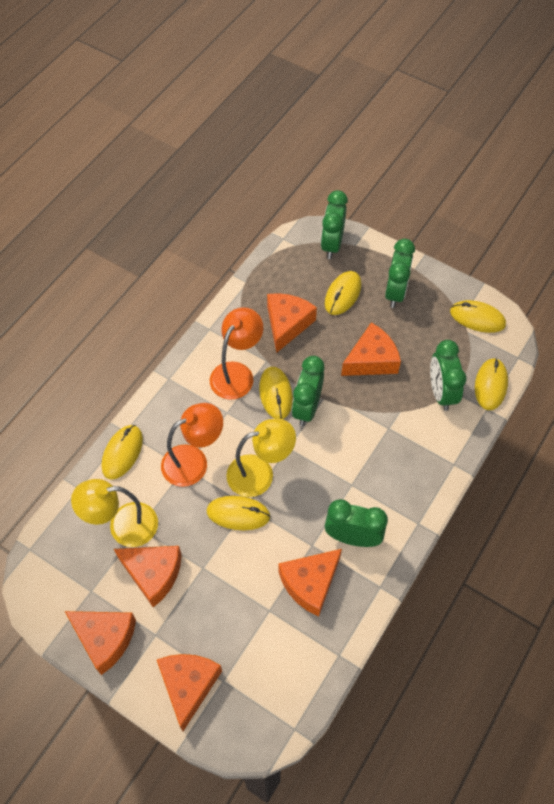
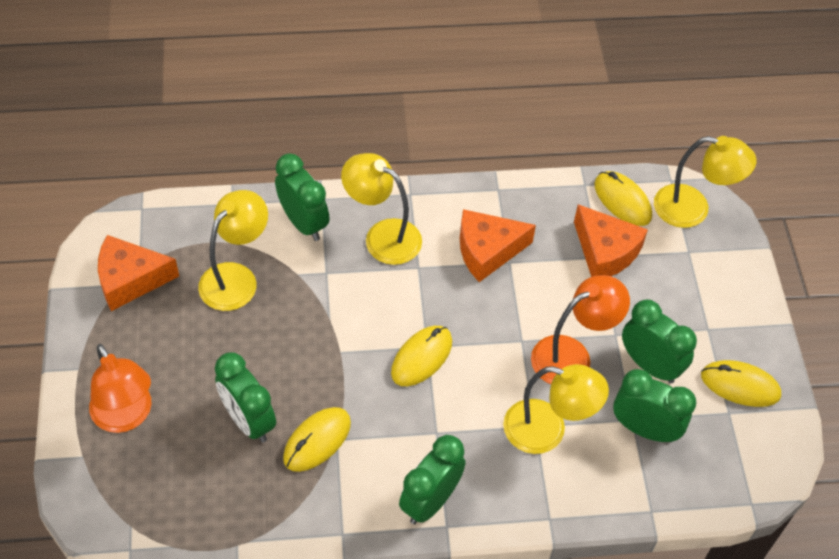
orange cheese: 6 -> 3
yellow lamp: 2 -> 4
yellow mouse: 6 -> 4

